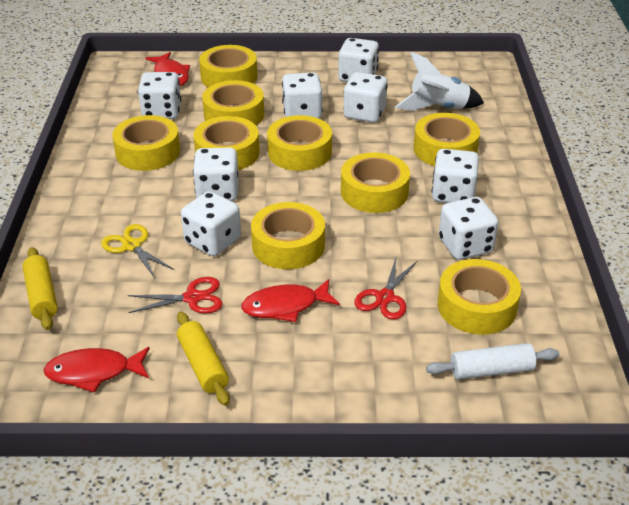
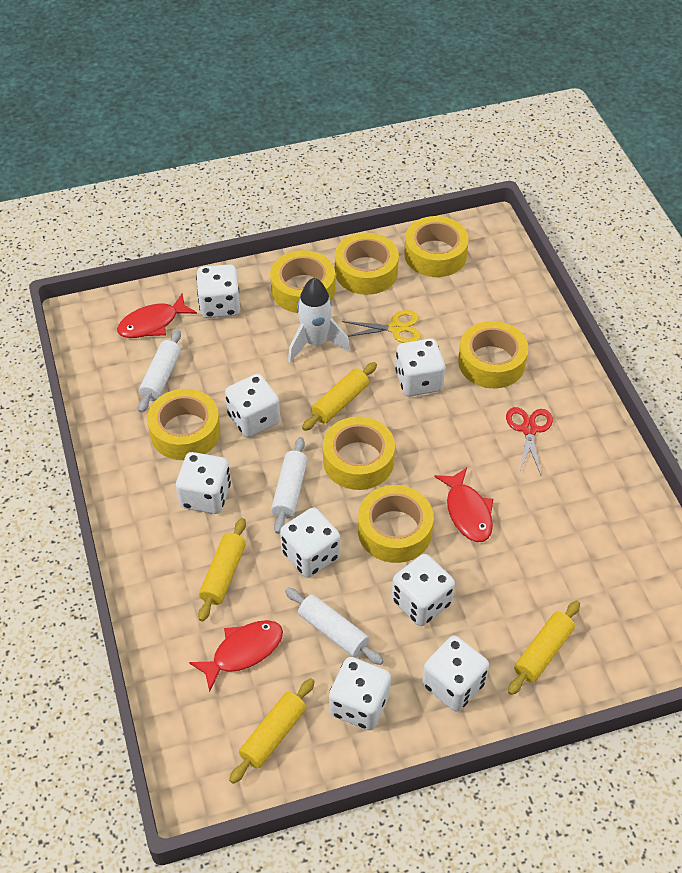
red scissors: 2 -> 1
white rolling pin: 1 -> 3
yellow rolling pin: 2 -> 4
yellow tape: 9 -> 7

